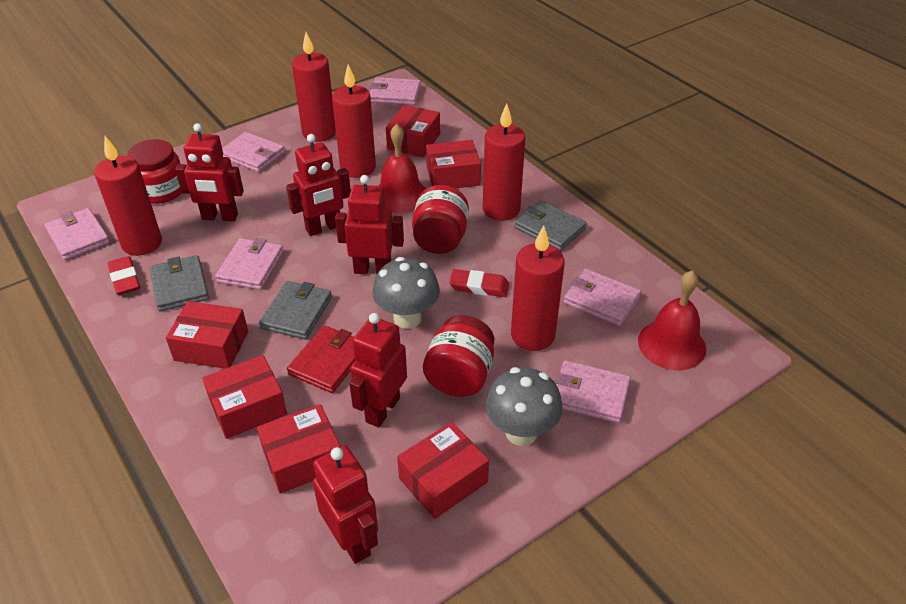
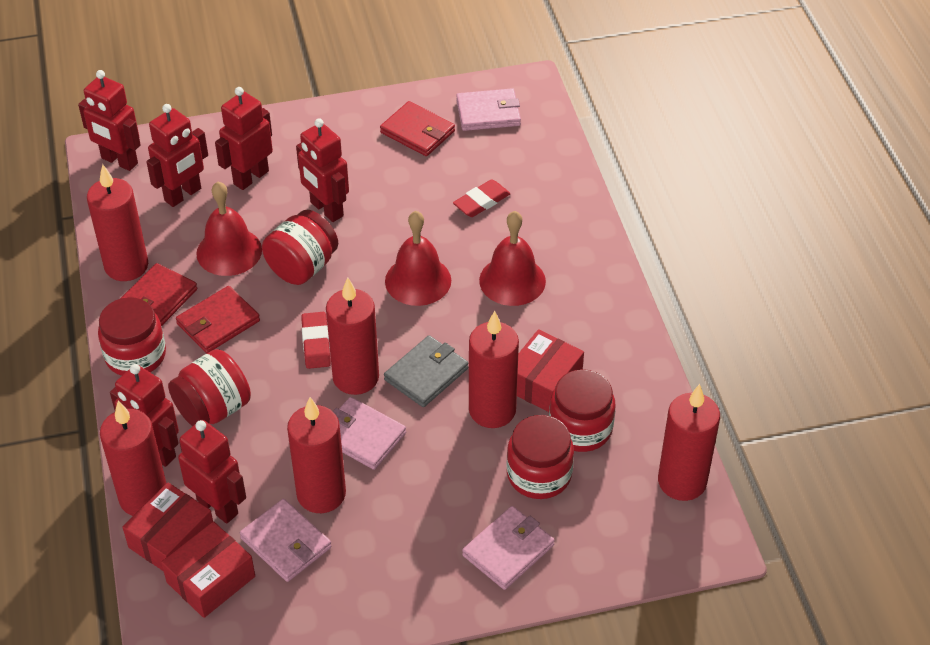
grey mushroom: 2 -> 0
grey wallet: 3 -> 1
pink wallet: 6 -> 4
red bell: 2 -> 3
red box: 6 -> 3
red candle: 5 -> 6
red jar: 3 -> 5
red robot: 5 -> 6
red wallet: 1 -> 3

